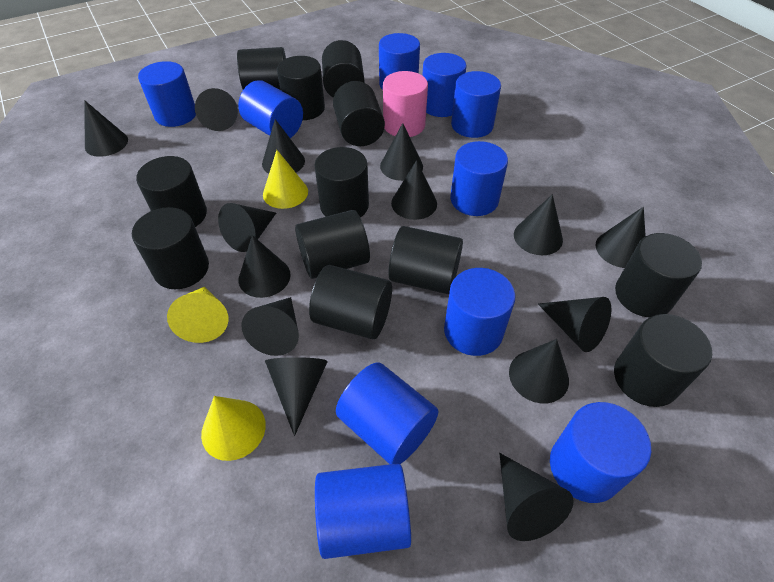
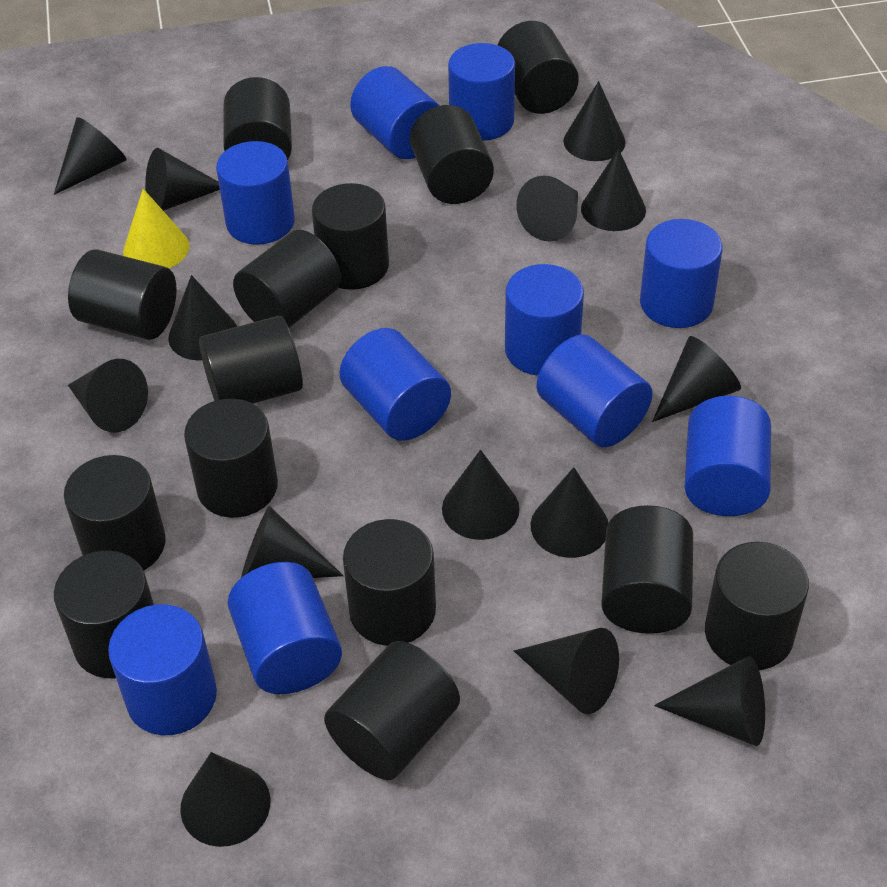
black cylinder: 12 -> 14
pink cylinder: 1 -> 0
yellow cone: 3 -> 1

